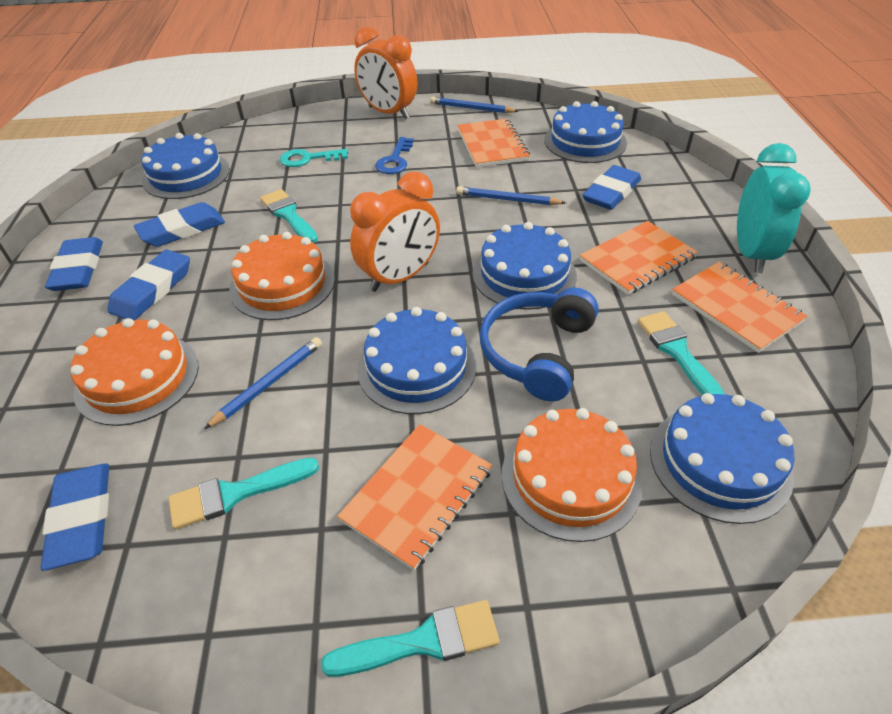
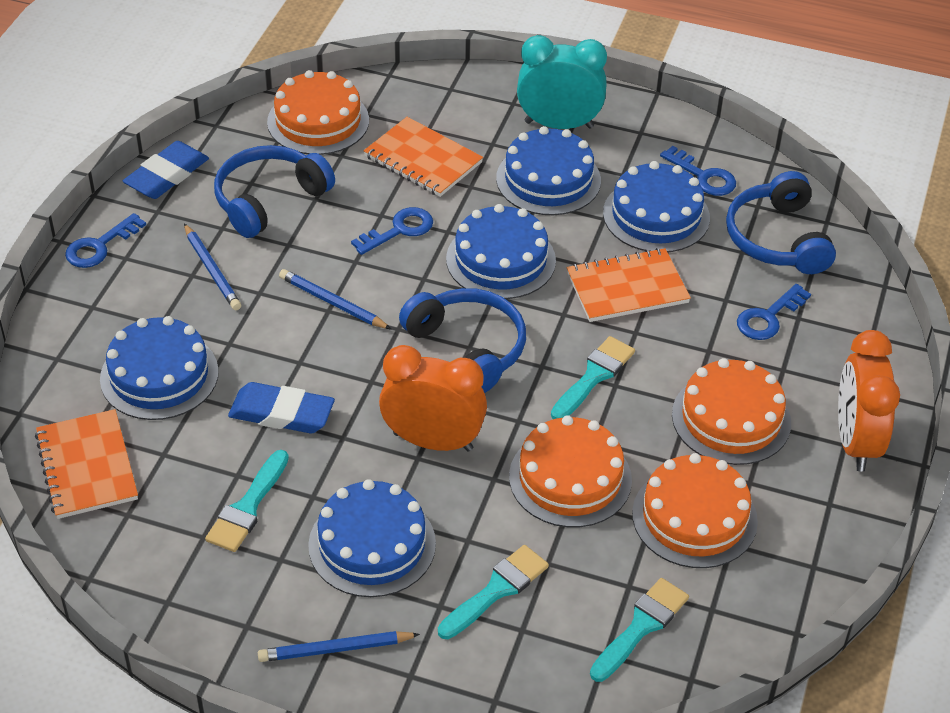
blue eraser: 5 -> 2
blue headphones: 1 -> 3
blue key: 1 -> 4
orange cake: 3 -> 4
orange notebook: 4 -> 3
turquoise key: 1 -> 0

